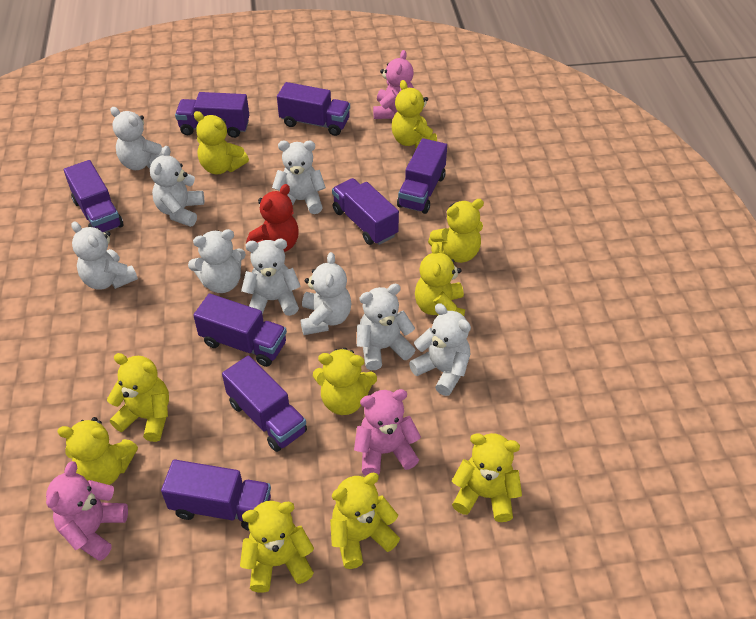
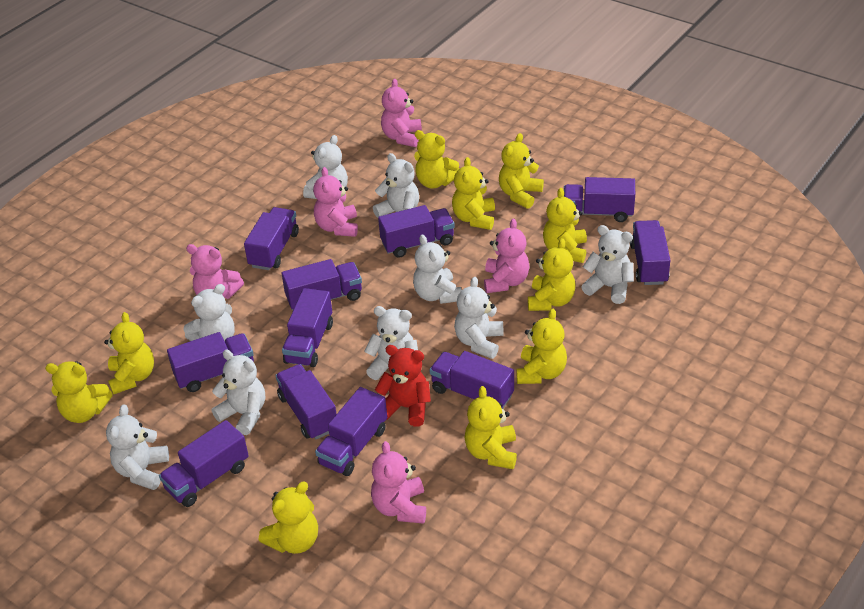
pink teddy bear: 3 -> 5
purple truck: 8 -> 11

